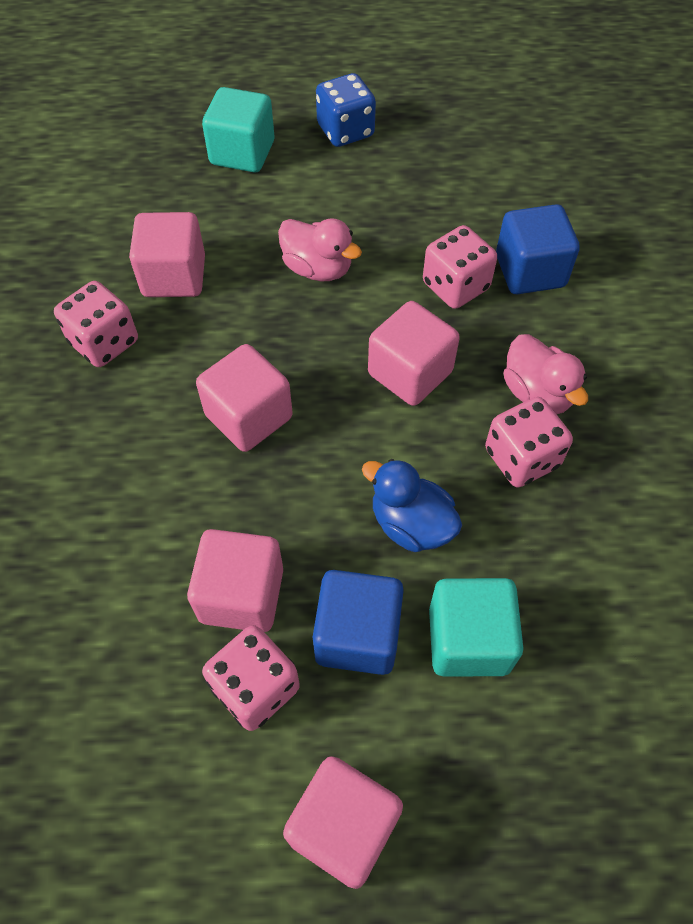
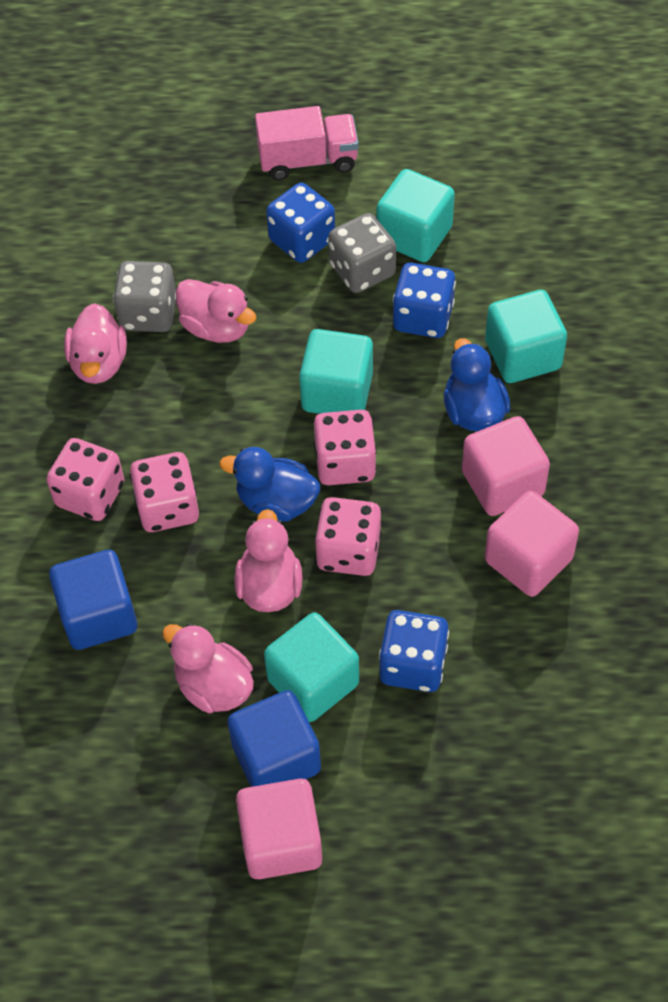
blue dice: 1 -> 3
blue duck: 1 -> 2
grey dice: 0 -> 2
pink cube: 5 -> 3
pink duck: 2 -> 4
pink truck: 0 -> 1
turquoise cube: 2 -> 4

